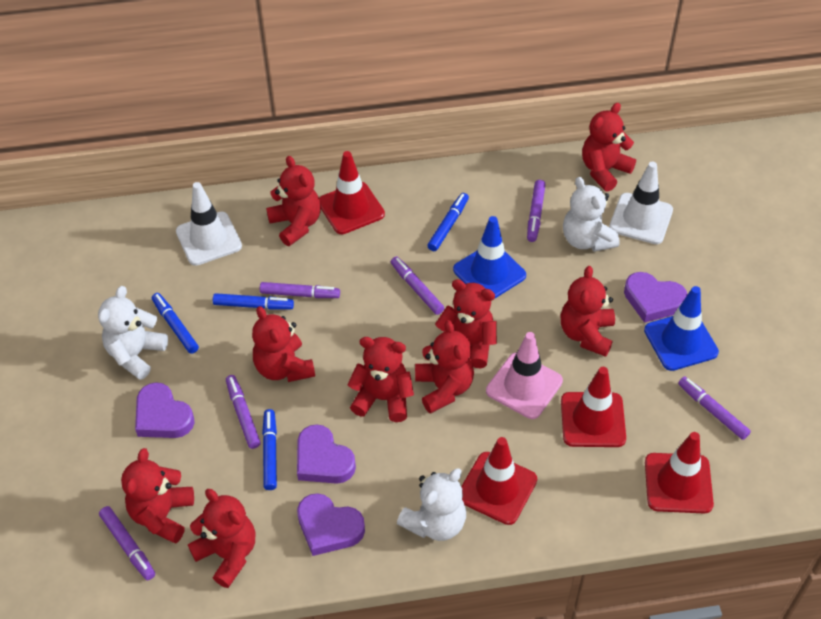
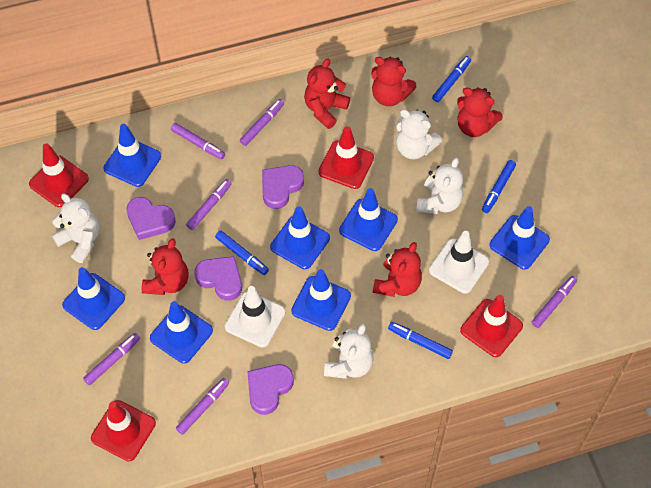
blue traffic cone: 2 -> 7
pink traffic cone: 1 -> 0
red teddy bear: 9 -> 5
white teddy bear: 3 -> 4

